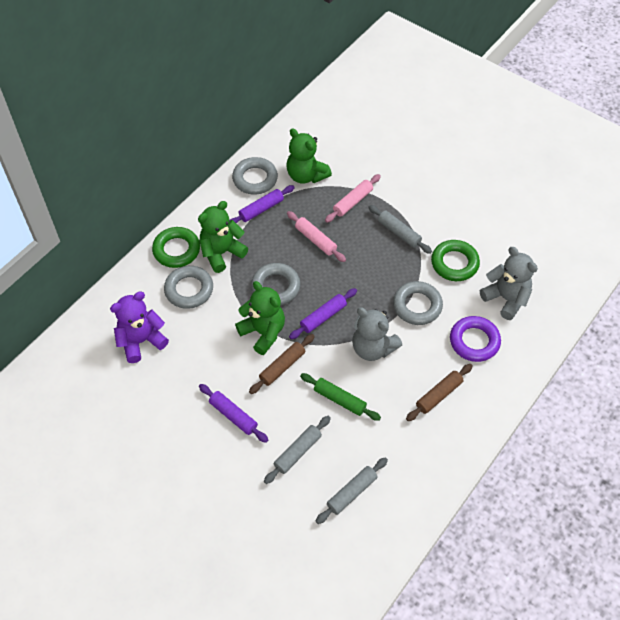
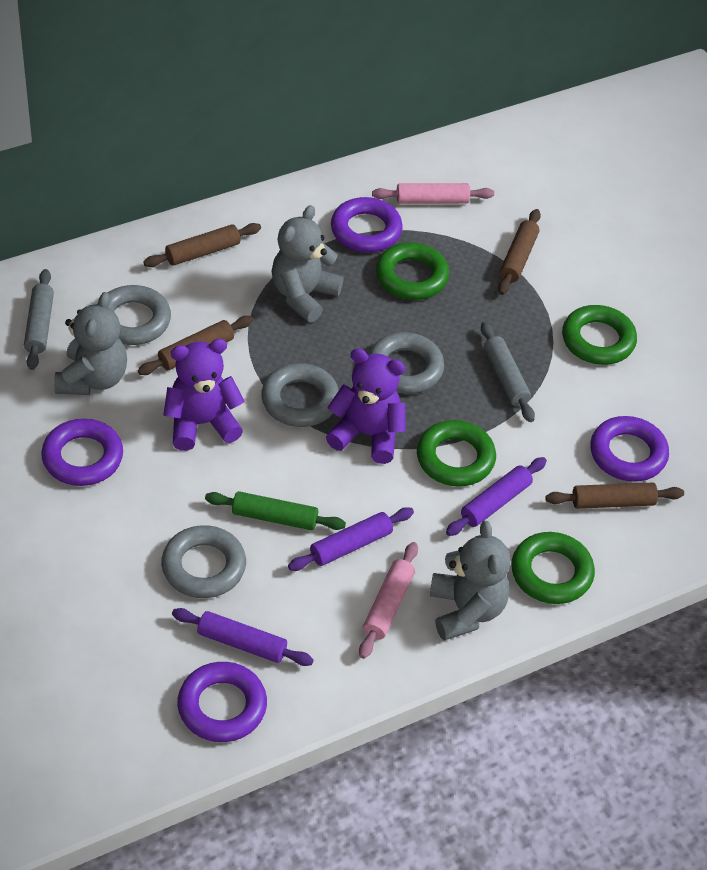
brown rolling pin: 2 -> 4
green ring: 2 -> 4
green teddy bear: 3 -> 0
grey rolling pin: 3 -> 2
grey teddy bear: 2 -> 3
purple ring: 1 -> 4
purple teddy bear: 1 -> 2

